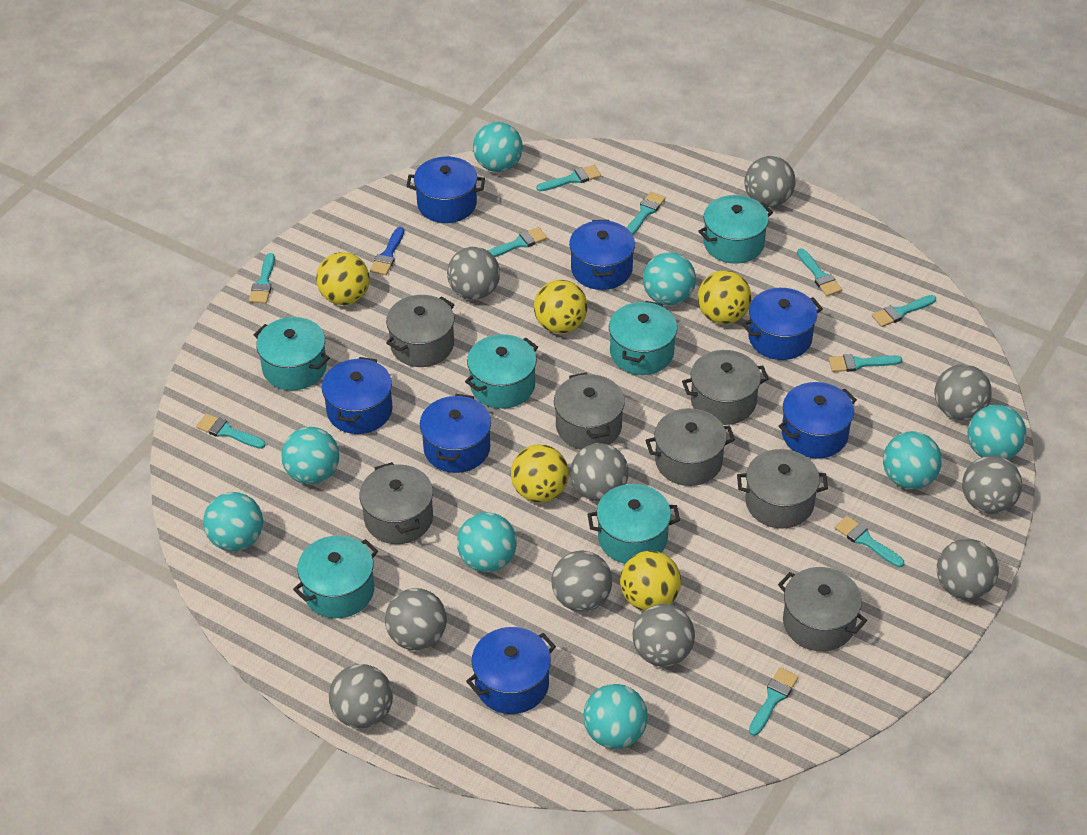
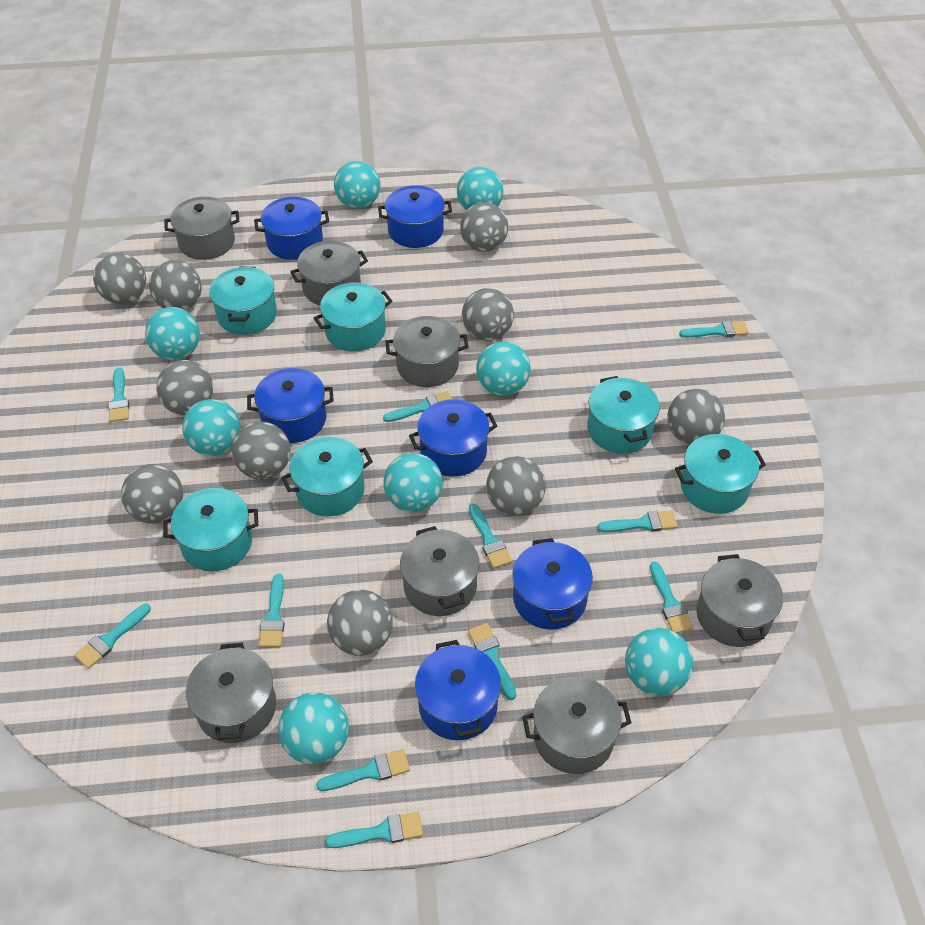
blue brush: 1 -> 0
blue pot: 7 -> 6
turquoise brush: 10 -> 11
yellow ball: 5 -> 0

